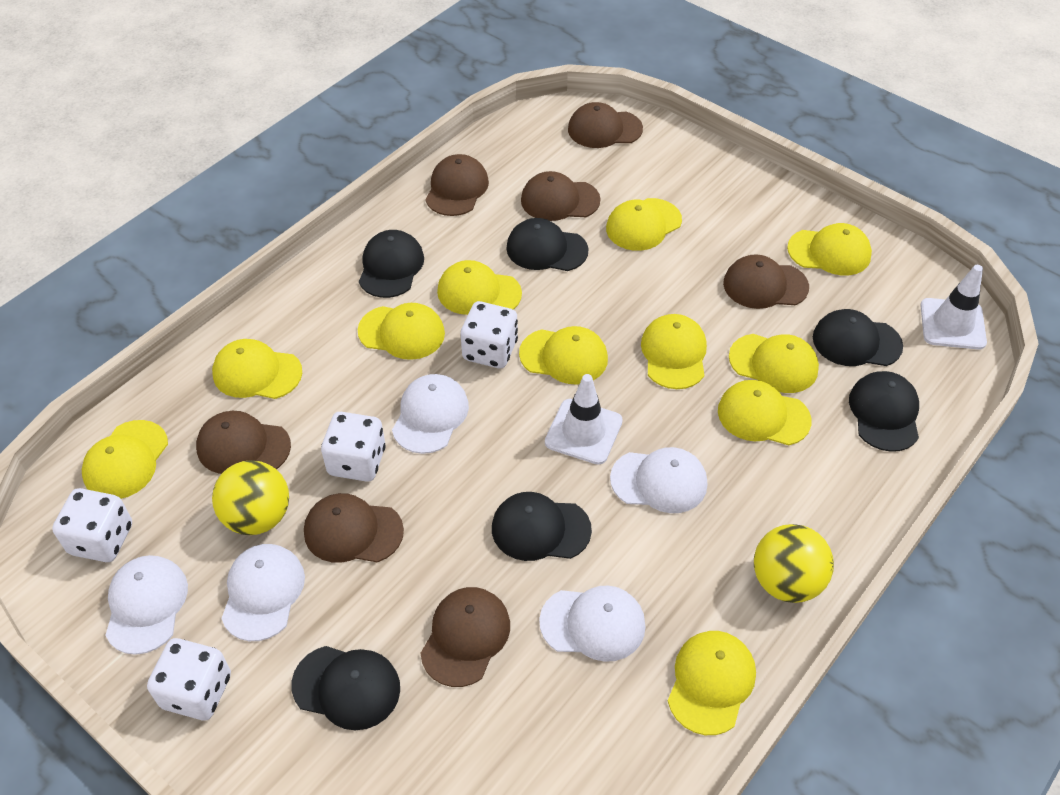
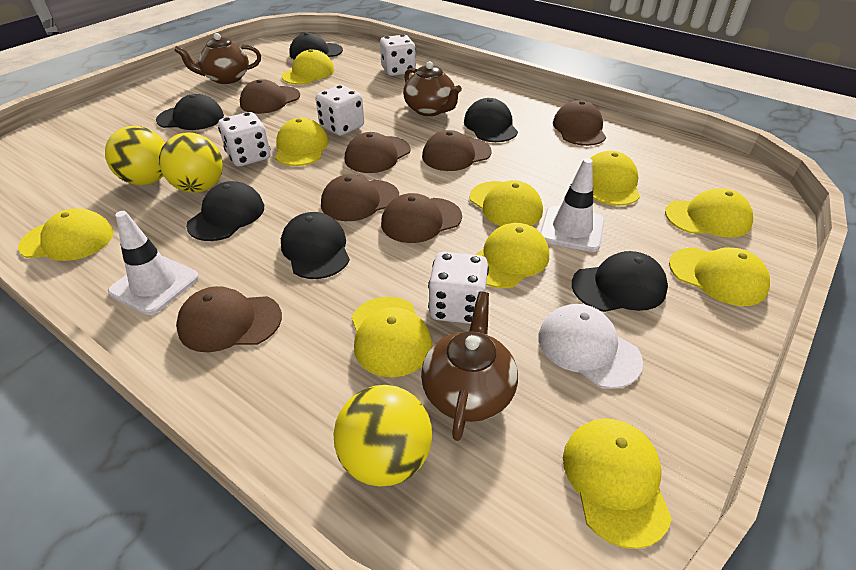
brown teapot: 0 -> 3
white cap: 5 -> 1
yellow ball: 2 -> 3
yellow cap: 11 -> 10

